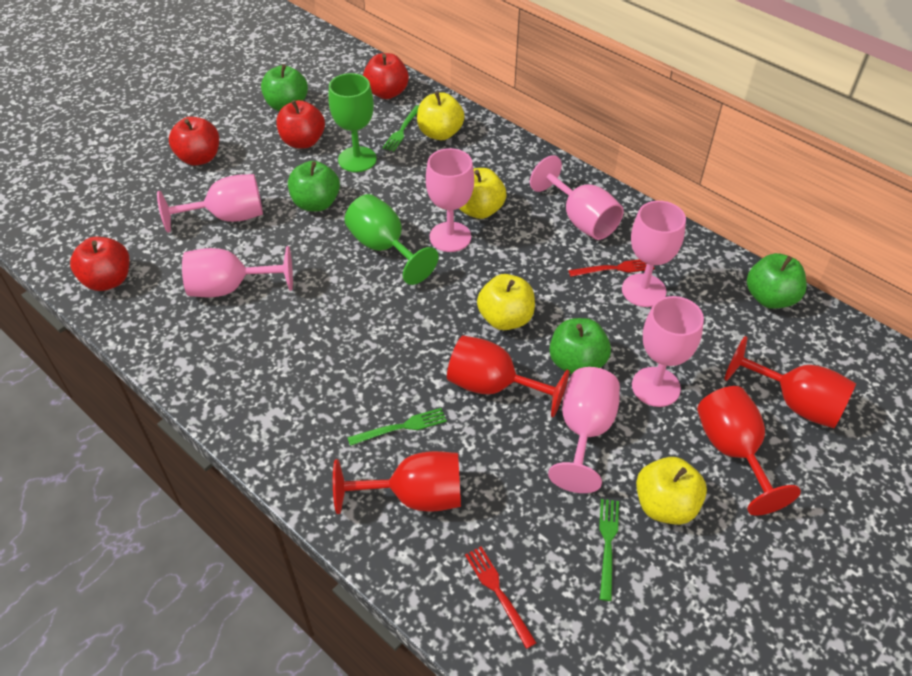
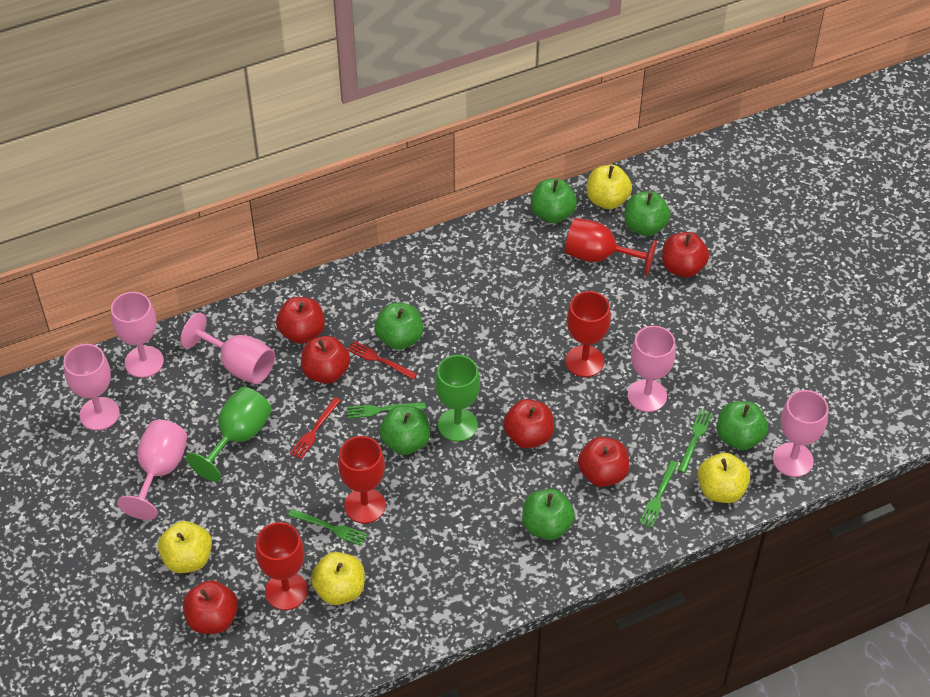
green apple: 4 -> 6
green fork: 3 -> 4
pink goblet: 7 -> 6
red apple: 4 -> 6

